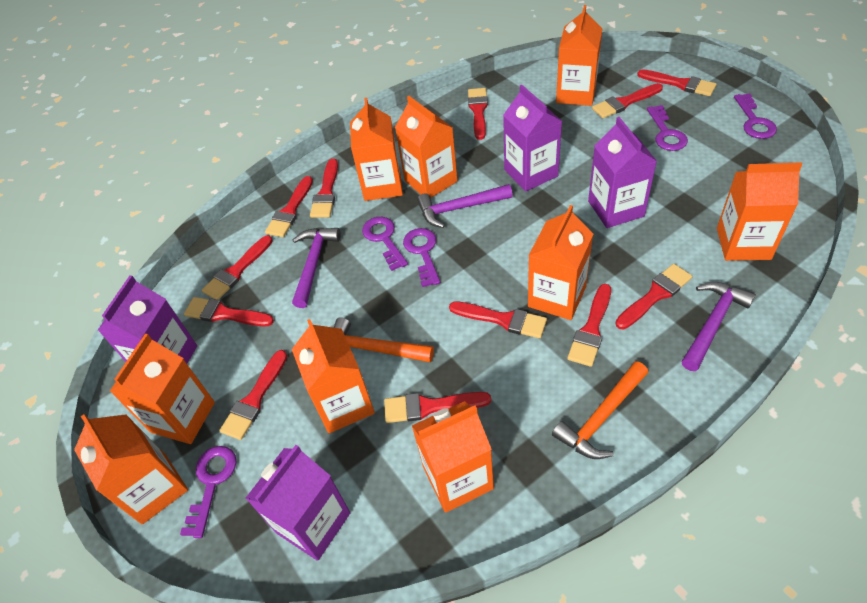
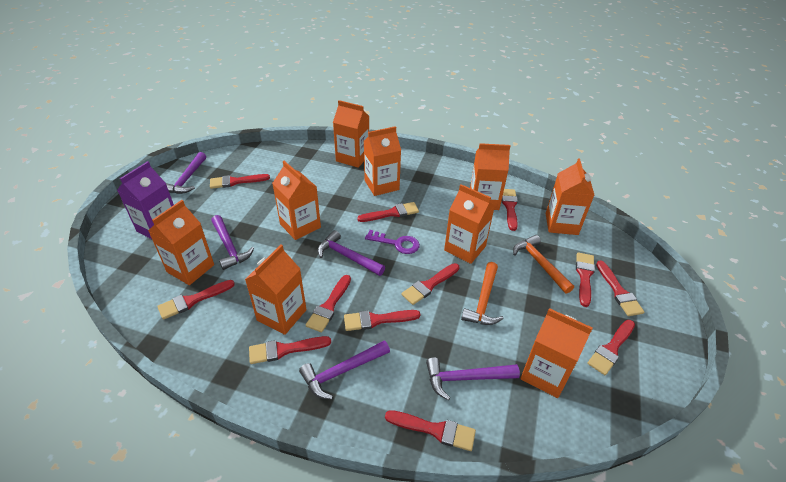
purple carton: 4 -> 1
purple hammer: 3 -> 5
purple key: 5 -> 1

